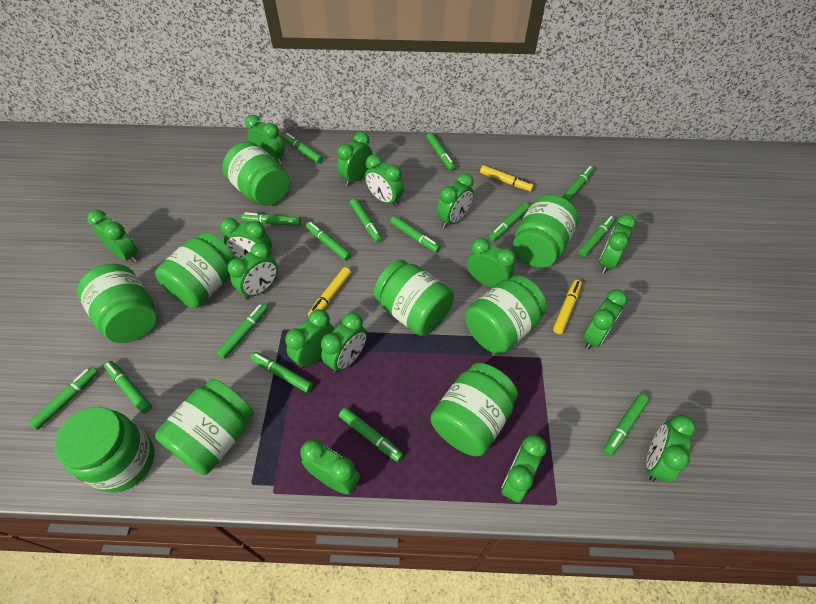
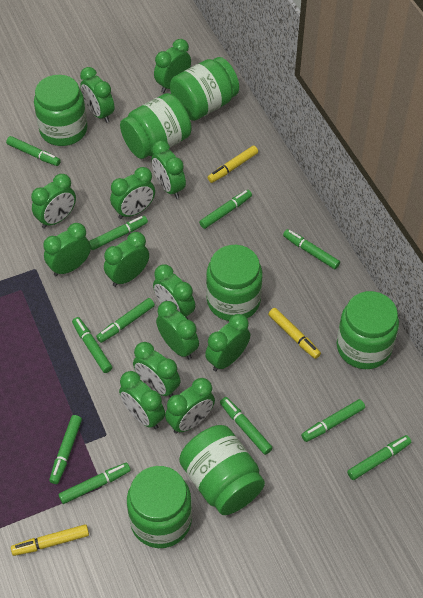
green clock: 15 -> 13
green jar: 9 -> 7
green marker: 15 -> 11

